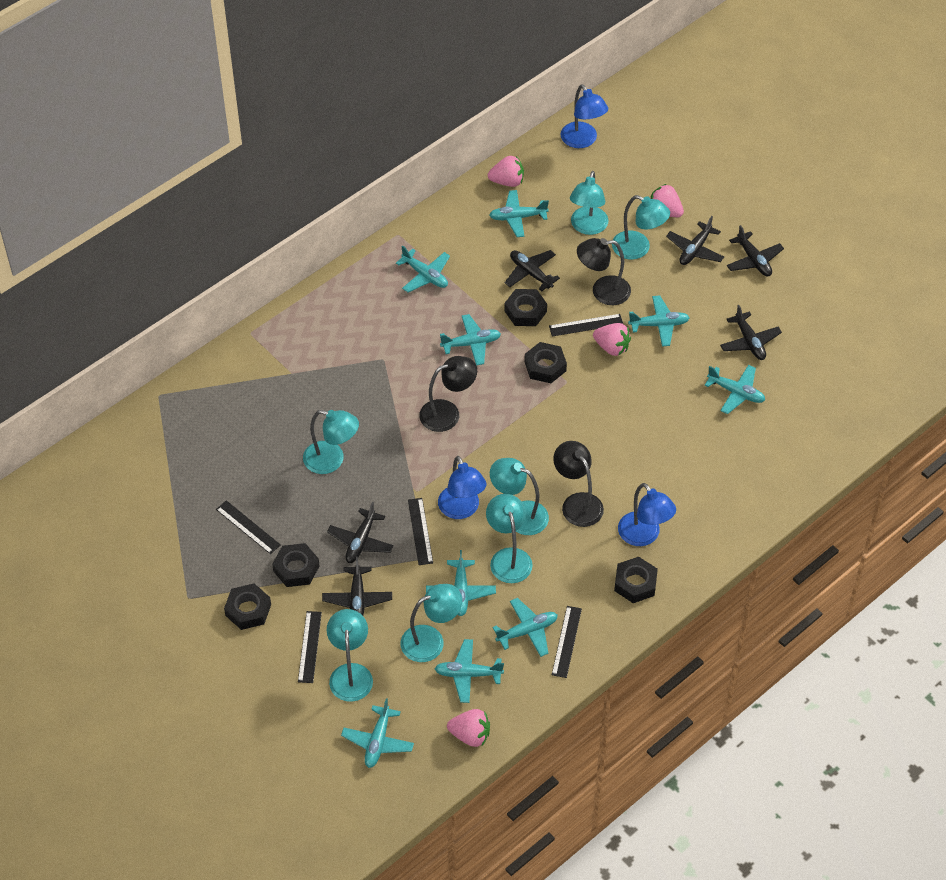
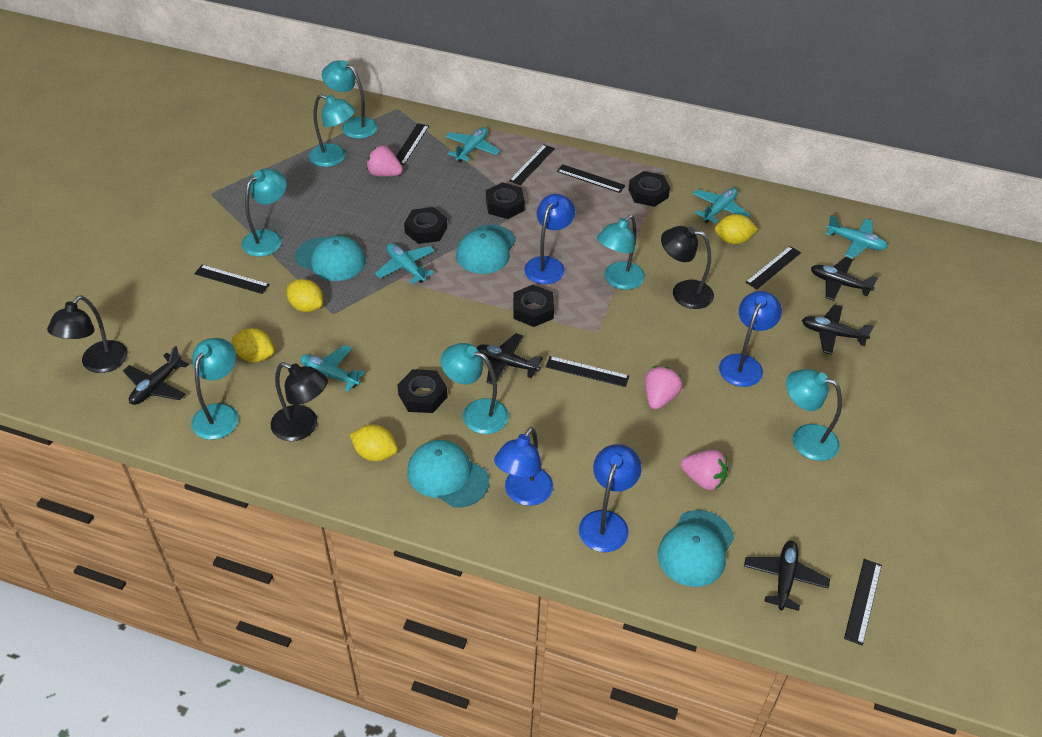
black plane: 6 -> 5
black ruler: 5 -> 7
blue lamp: 3 -> 4
pink strawberry: 4 -> 3
turquoise cap: 0 -> 4
turquoise plane: 9 -> 5
yellow lemon: 0 -> 4

